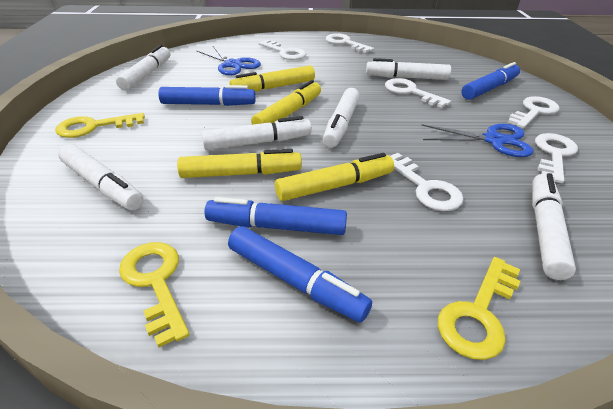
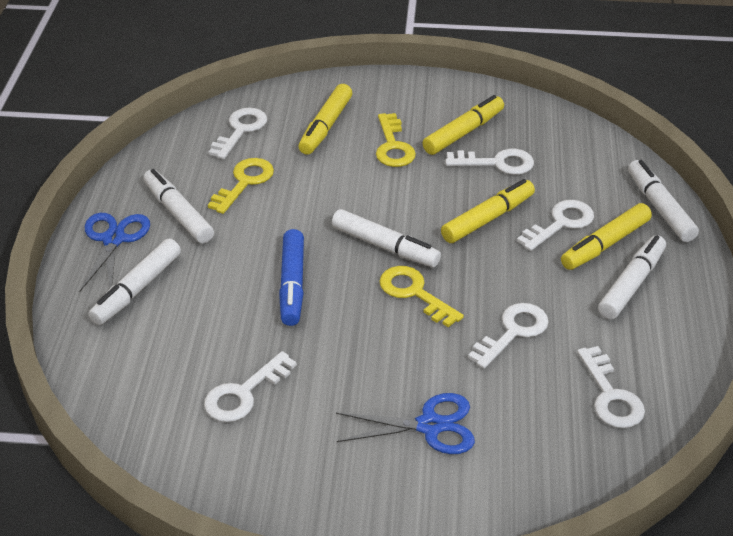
blue marker: 4 -> 1
white marker: 6 -> 5

